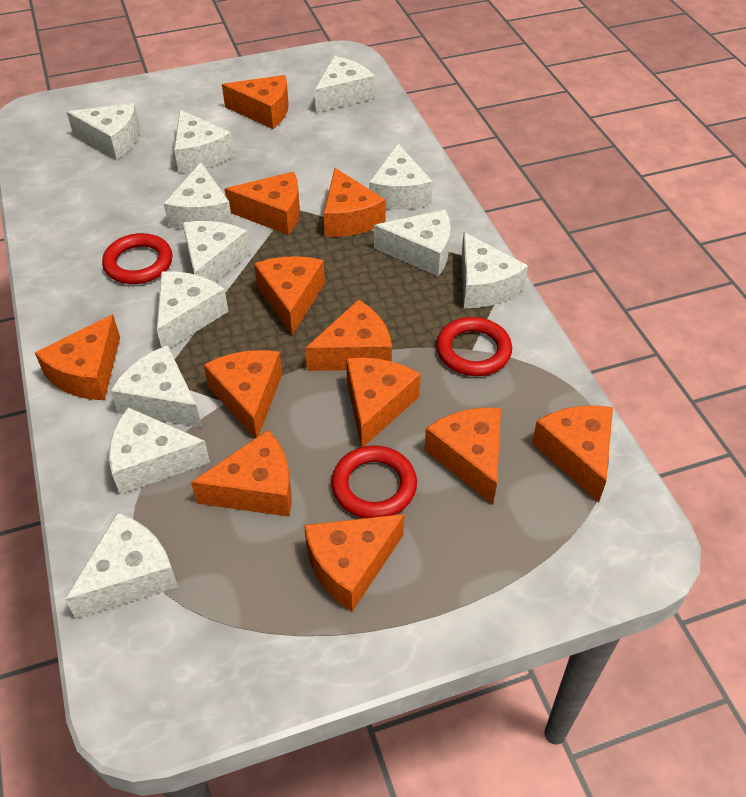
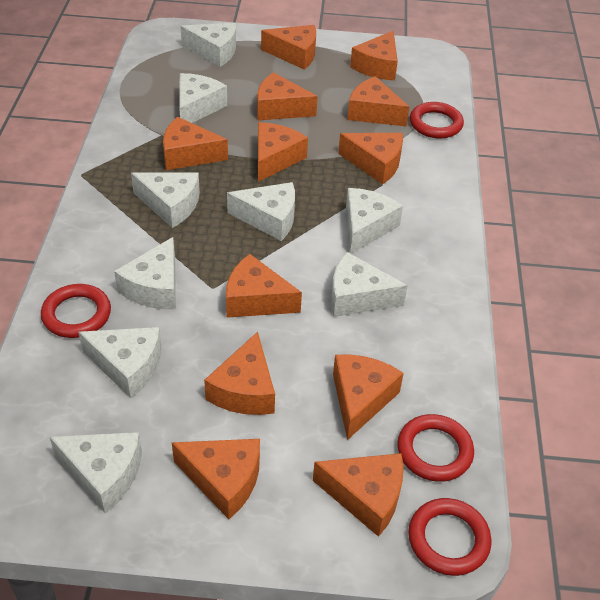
red ring: 3 -> 4
white cheese: 12 -> 9

